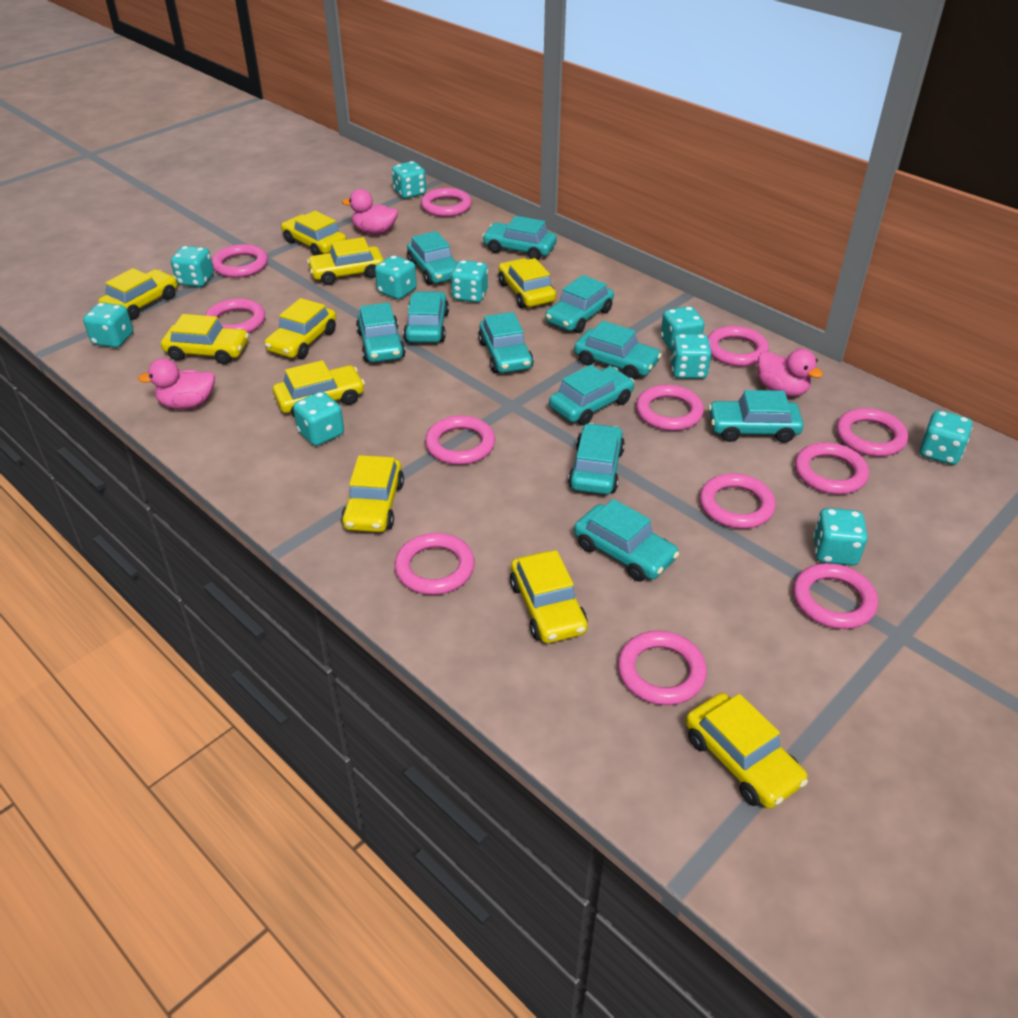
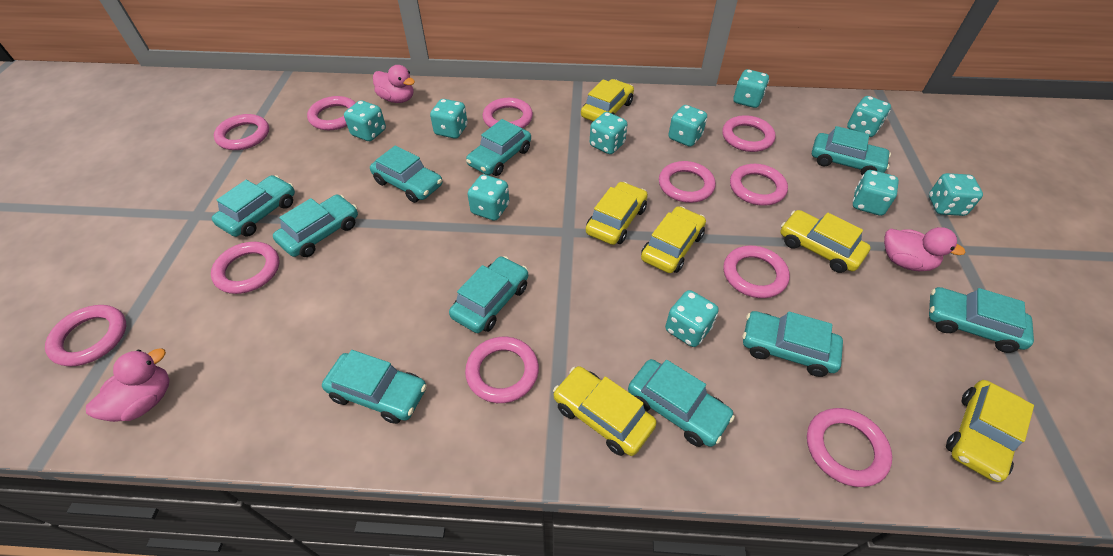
pink ring: 12 -> 11
turquoise car: 11 -> 10
yellow car: 10 -> 6

